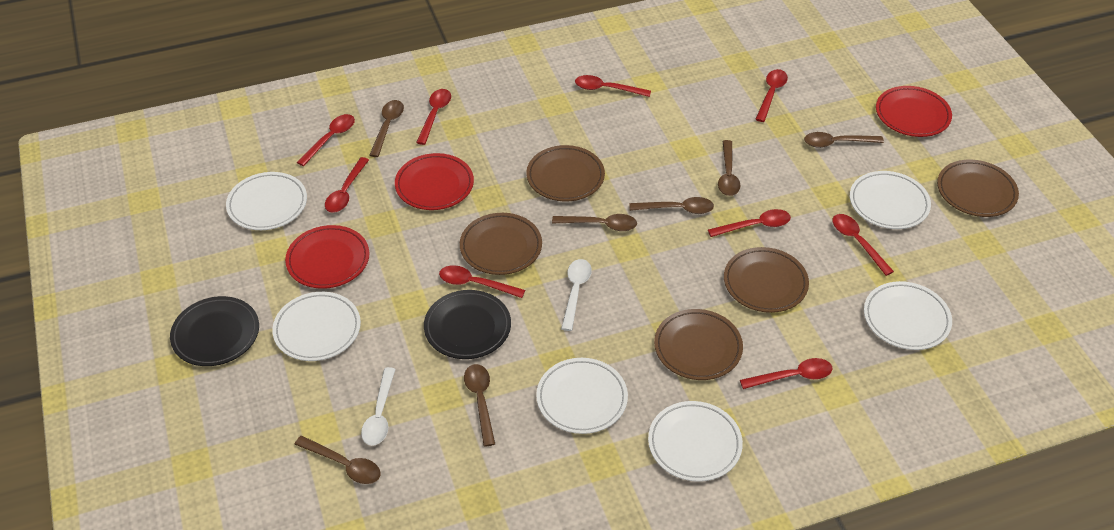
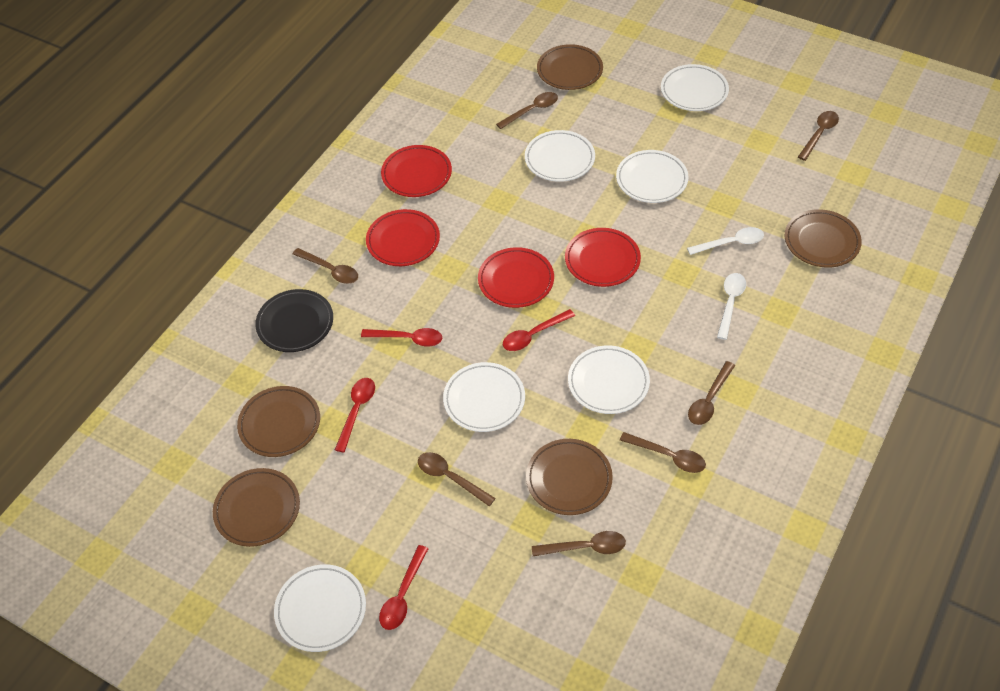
black plate: 2 -> 1
red plate: 3 -> 4
red spoon: 9 -> 4

